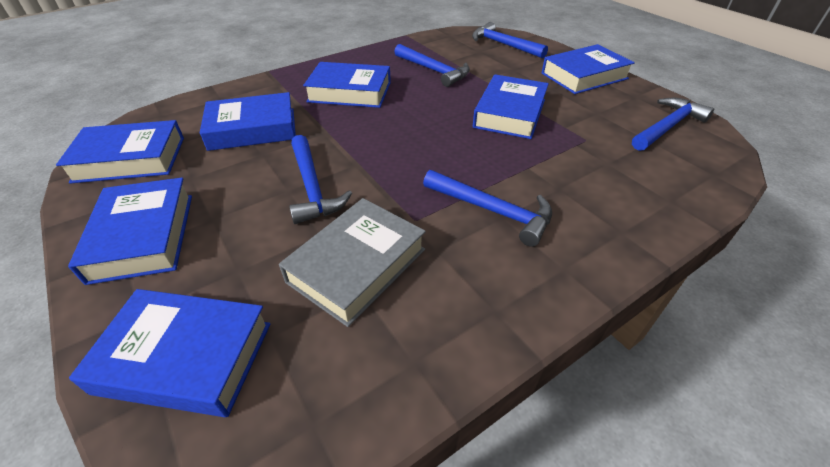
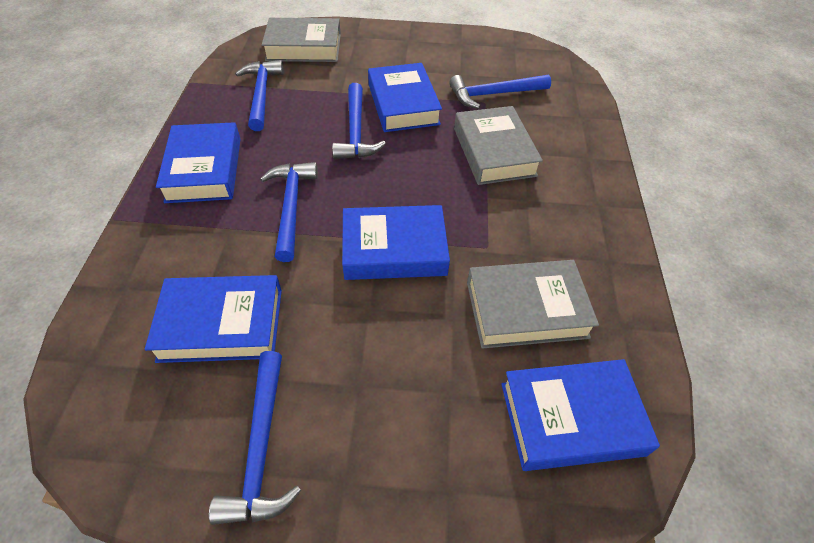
blue book: 7 -> 5
grey book: 1 -> 3

